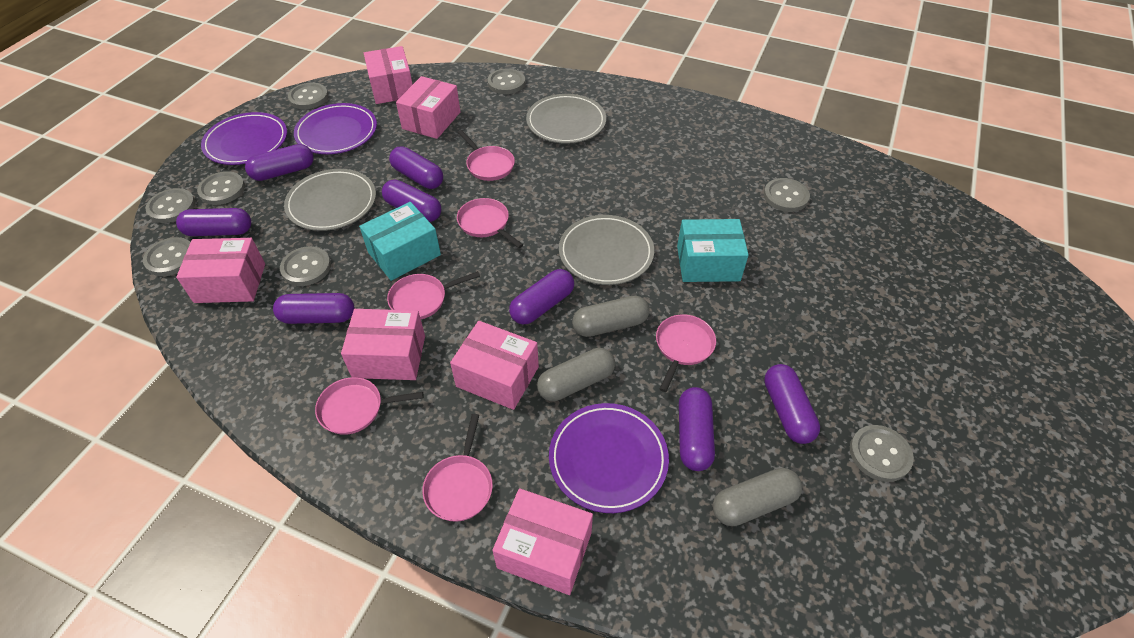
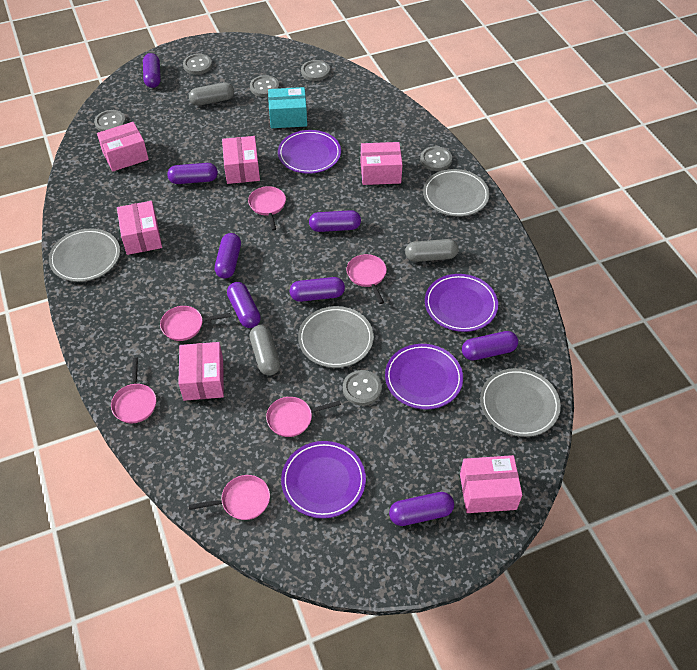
grey button: 8 -> 6
grey plate: 3 -> 4
purple plate: 3 -> 4
turquoise box: 2 -> 1

